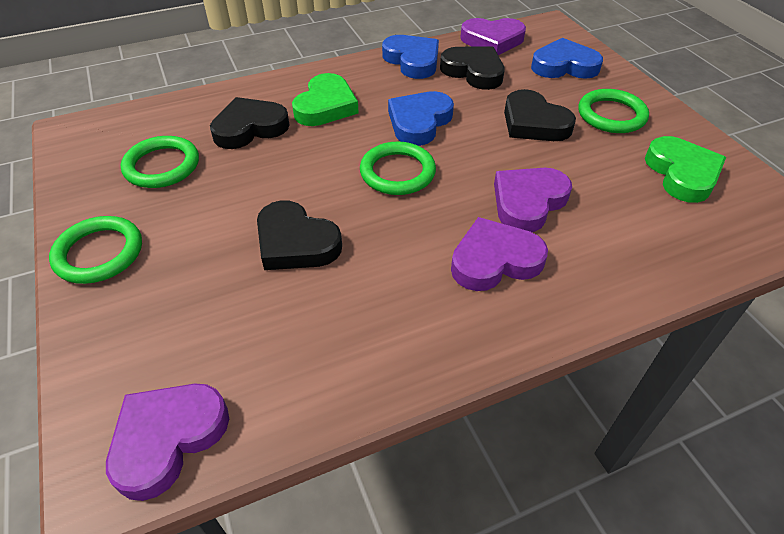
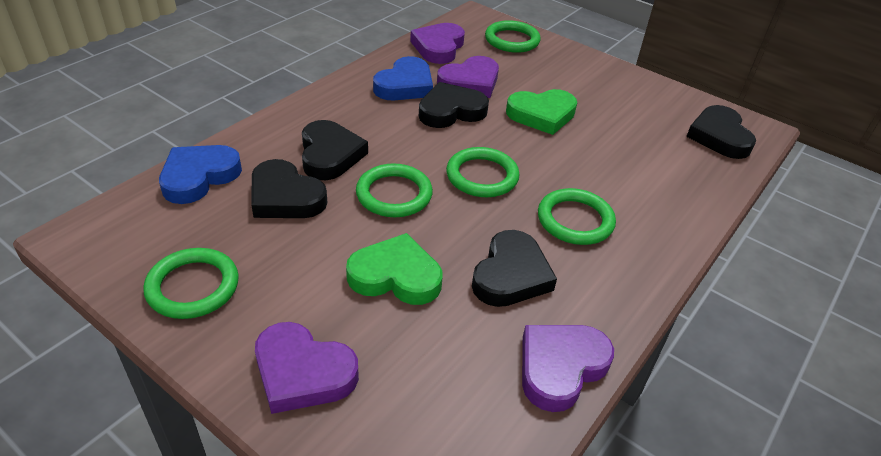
black heart: 4 -> 5
blue heart: 3 -> 2
green ring: 4 -> 5

